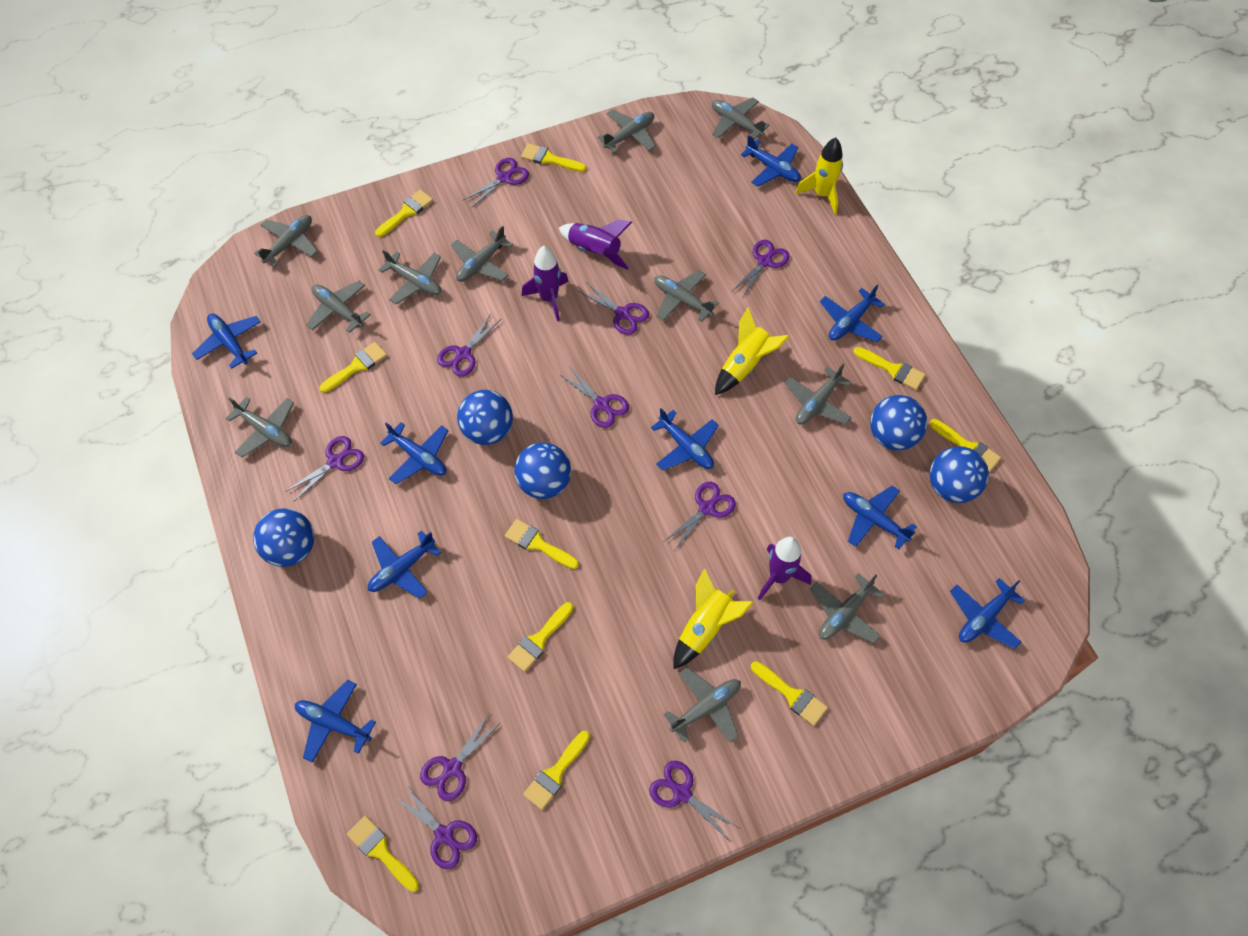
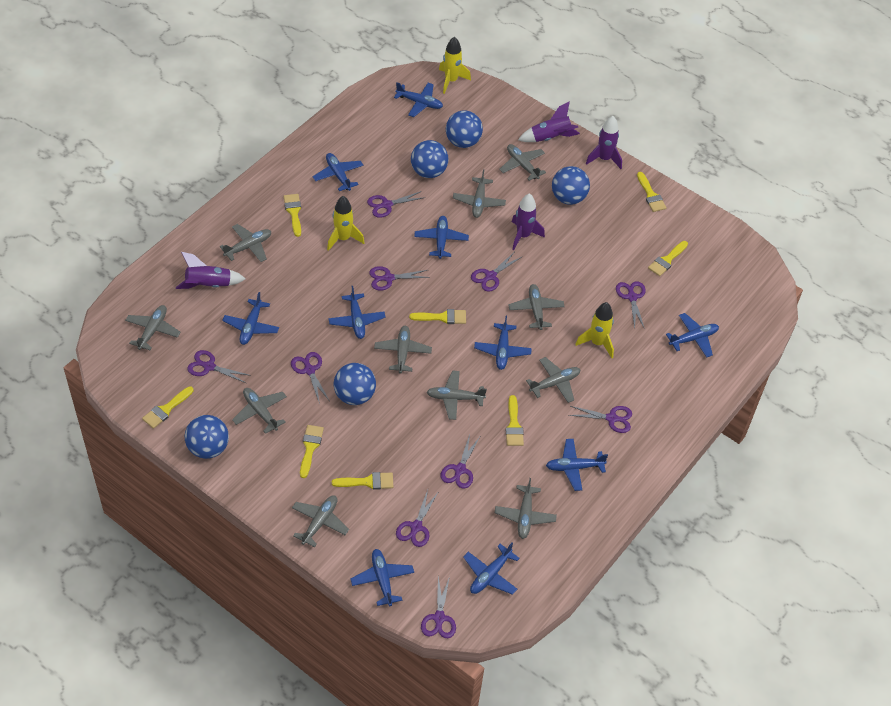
blue plane: 9 -> 10
purple rocket: 3 -> 4
yellow brush: 10 -> 8

